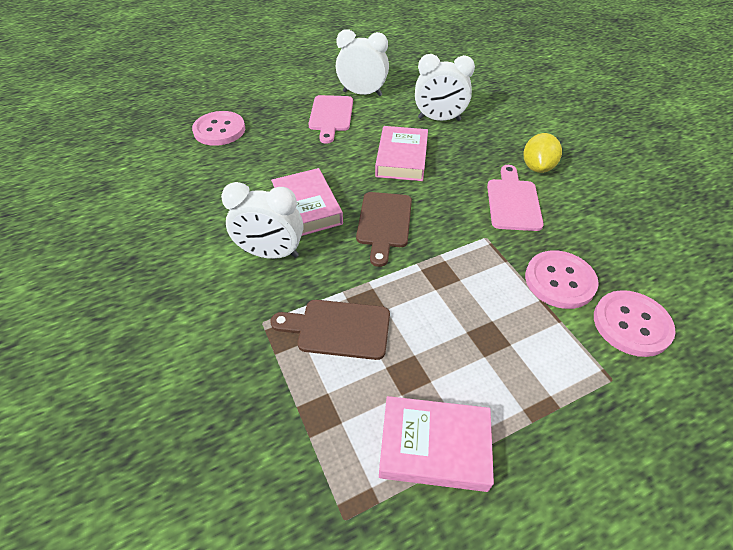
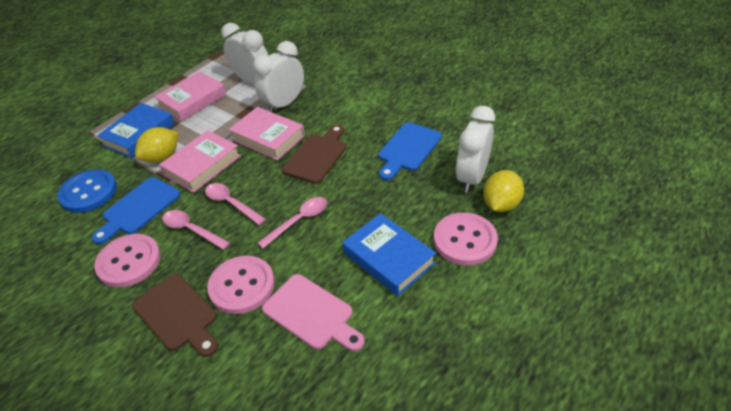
blue book: 0 -> 2
blue button: 0 -> 1
blue cutting board: 0 -> 2
pink cutting board: 2 -> 1
pink spoon: 0 -> 3
yellow lemon: 1 -> 2

